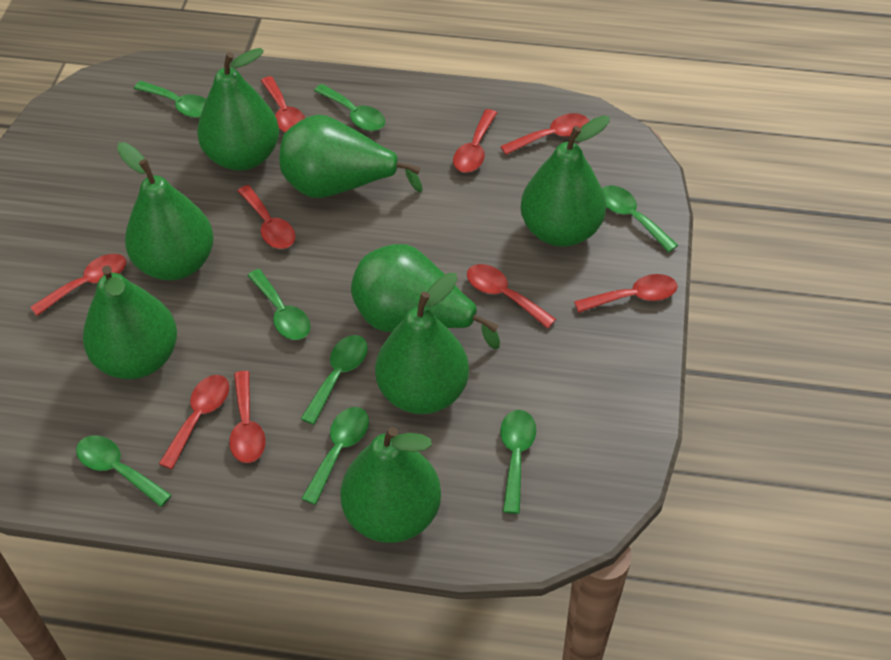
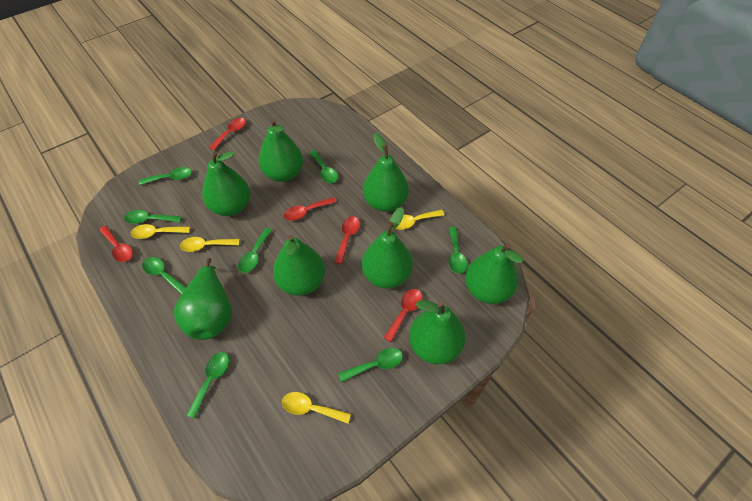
red spoon: 9 -> 5
yellow spoon: 0 -> 4

